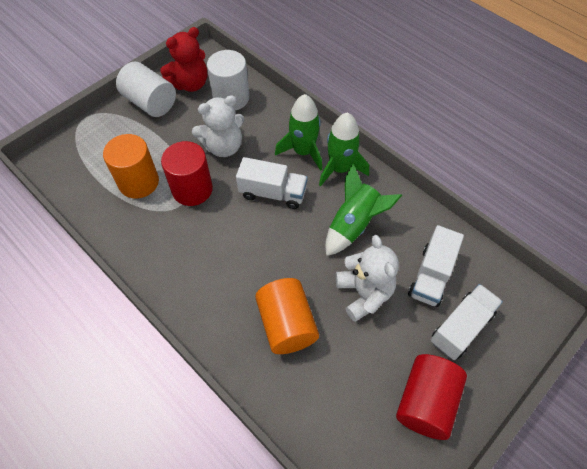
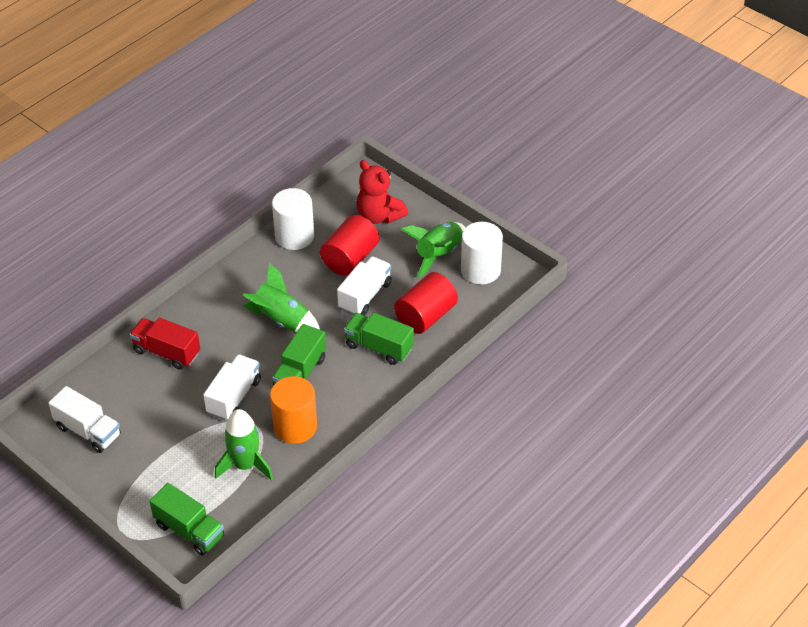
green truck: 0 -> 3
orange cylinder: 2 -> 1
red truck: 0 -> 1
white teddy bear: 2 -> 0

